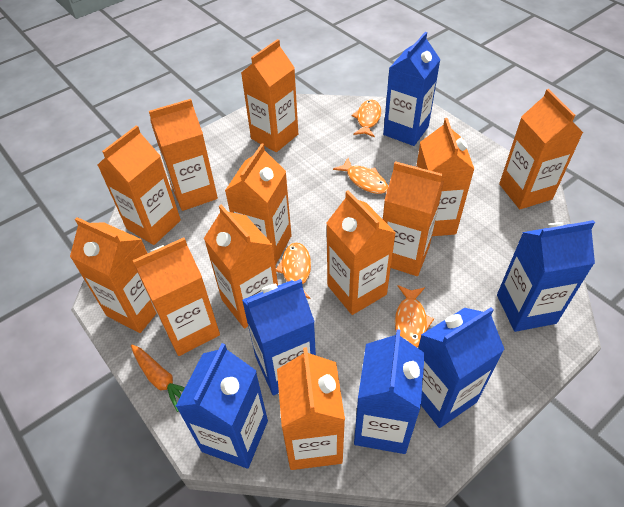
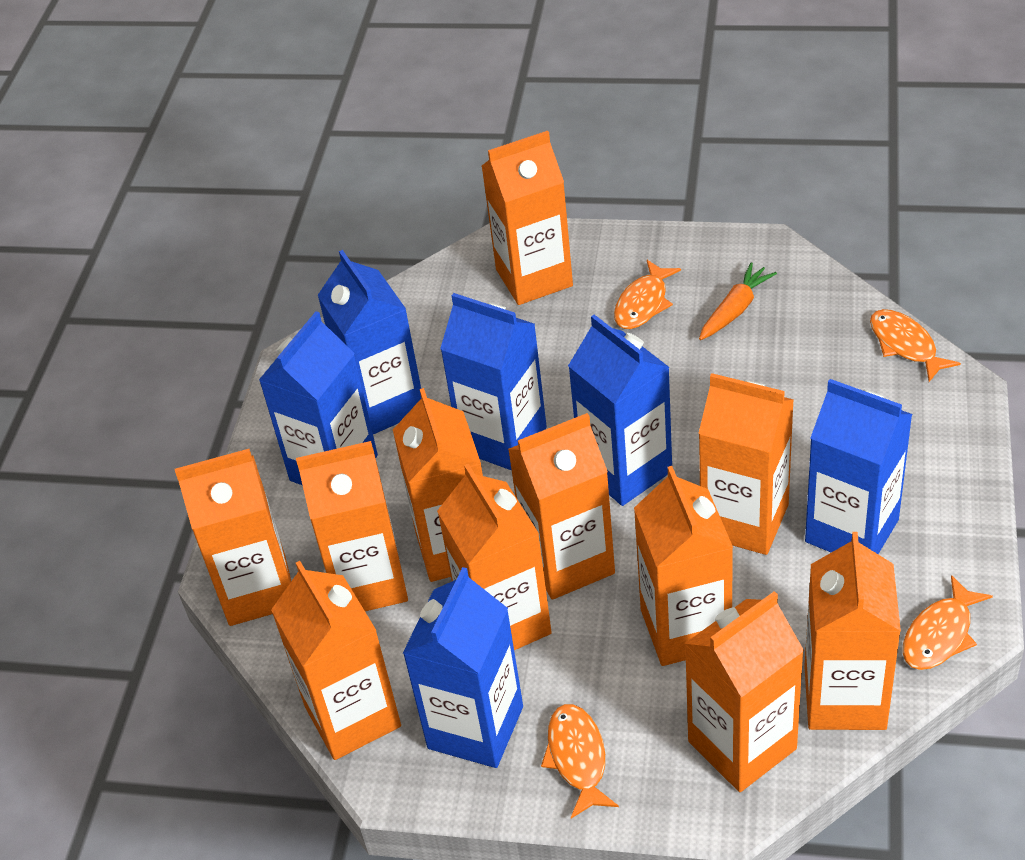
orange carton: 12 -> 11

